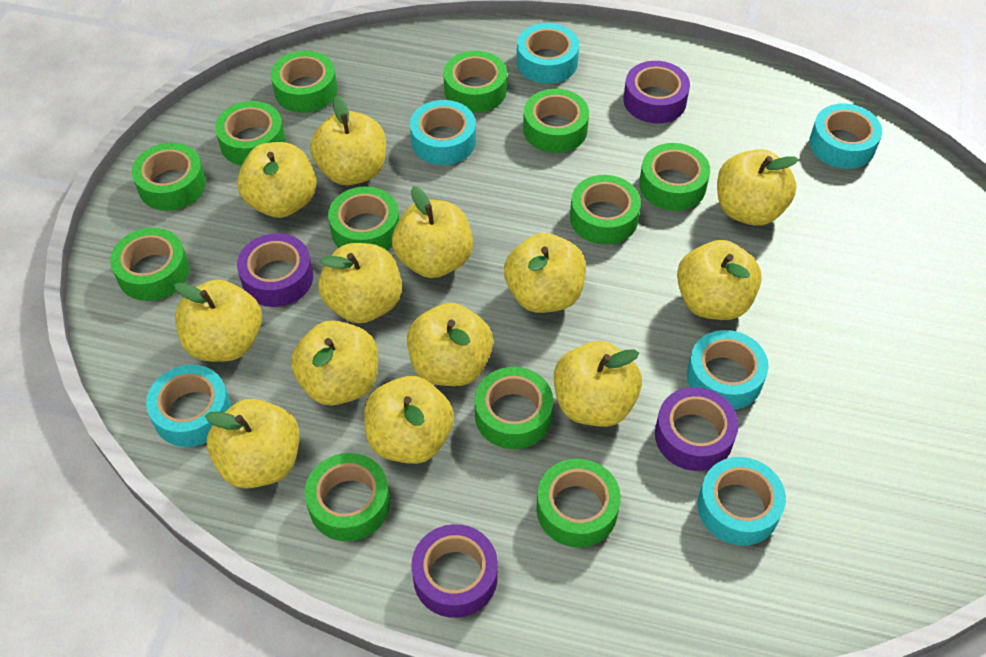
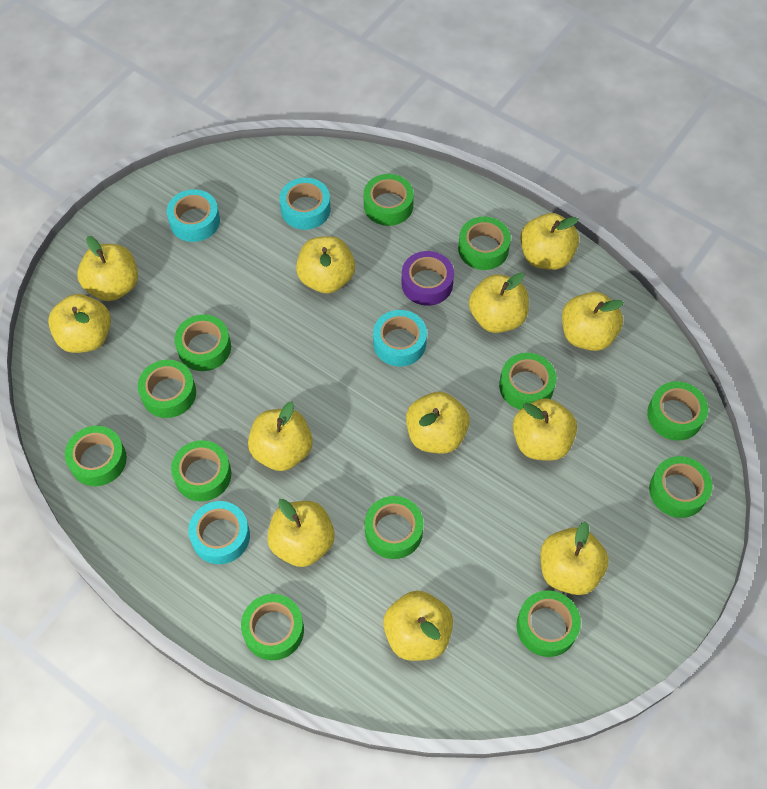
purple tape: 4 -> 1
turquoise tape: 6 -> 4
yellow apple: 13 -> 12

